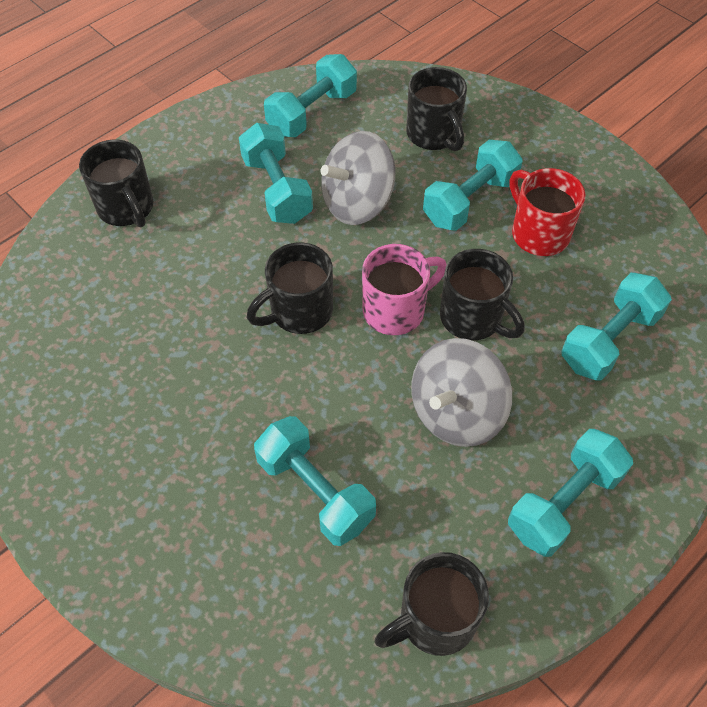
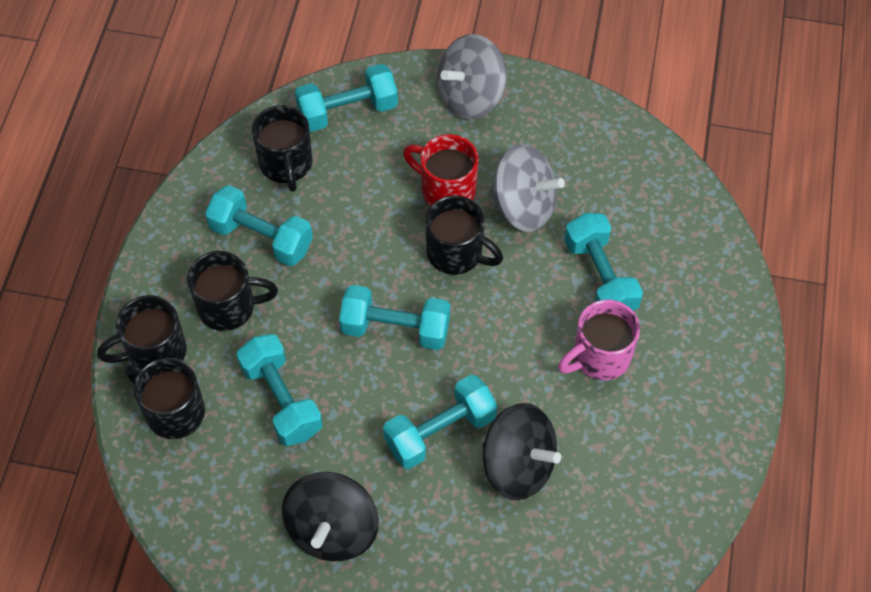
black spinning top: 0 -> 2

